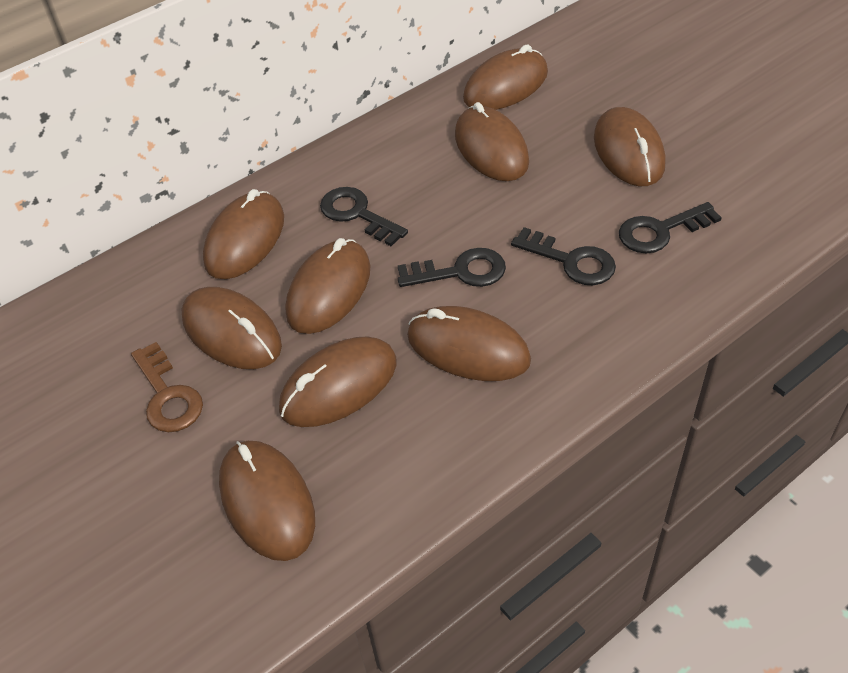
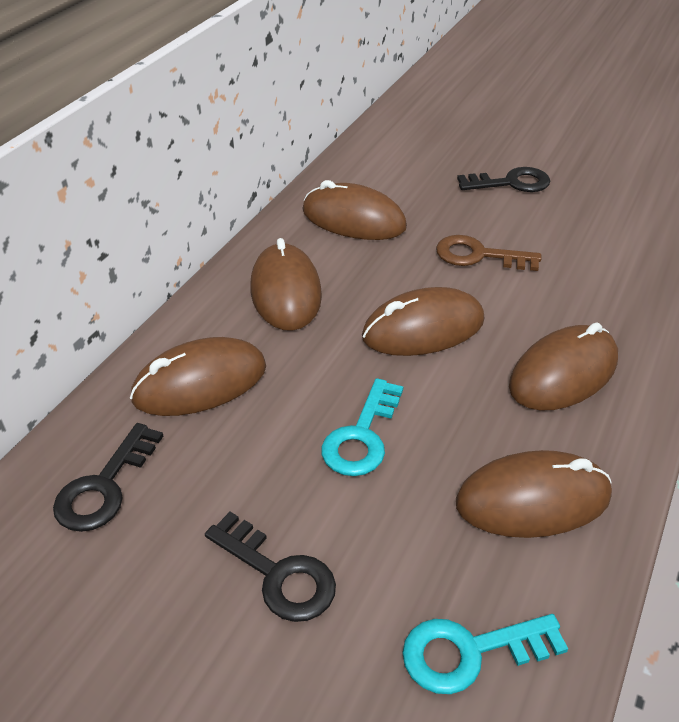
black key: 4 -> 3
brown mouse: 9 -> 6
turquoise key: 0 -> 2

